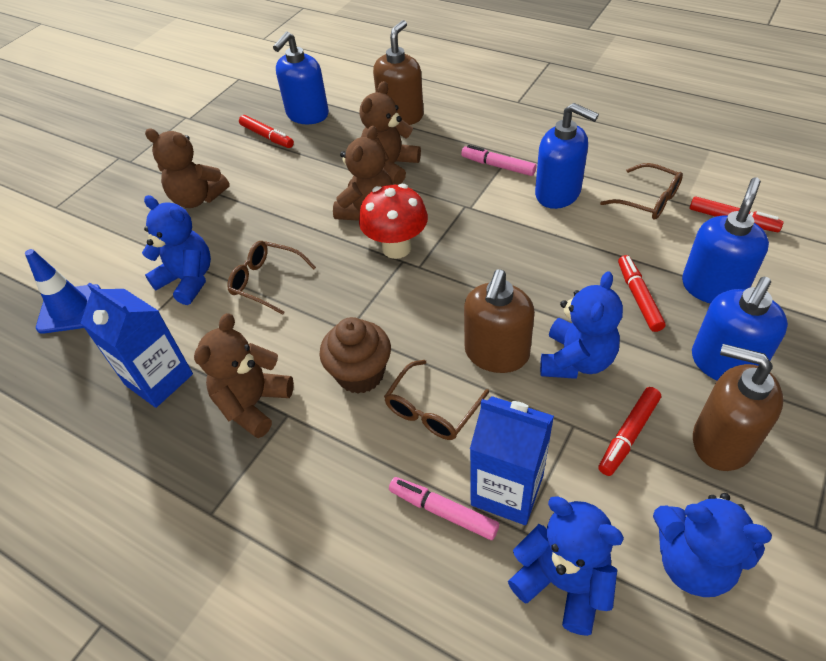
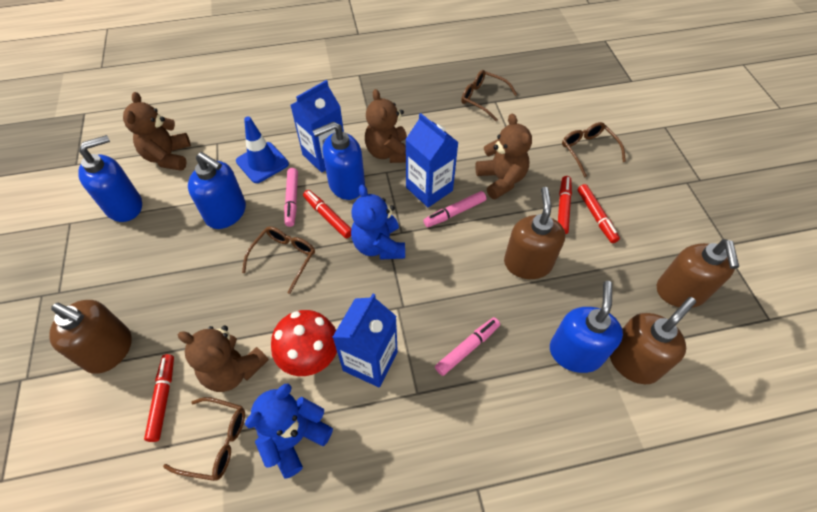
blue carton: 2 -> 3
blue teddy bear: 4 -> 2
brown cupcake: 1 -> 0
brown glasses: 3 -> 4
brown soap dispenser: 3 -> 4
pink marker: 2 -> 3

